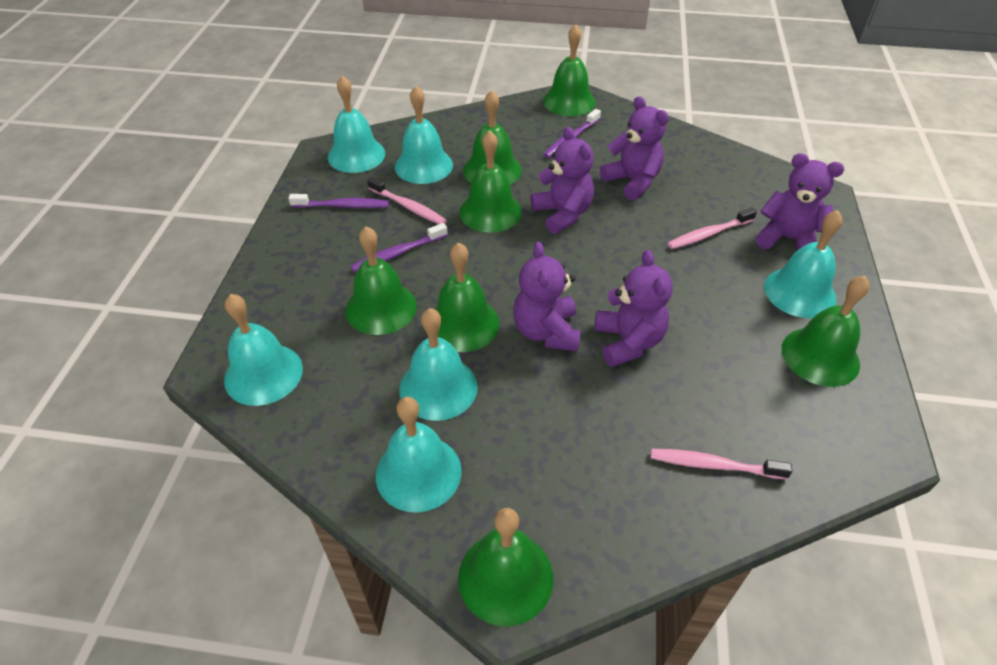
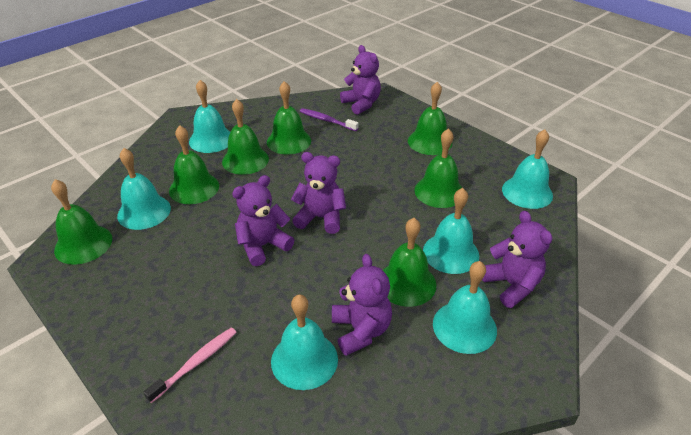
pink toothbrush: 3 -> 1
purple toothbrush: 3 -> 1

